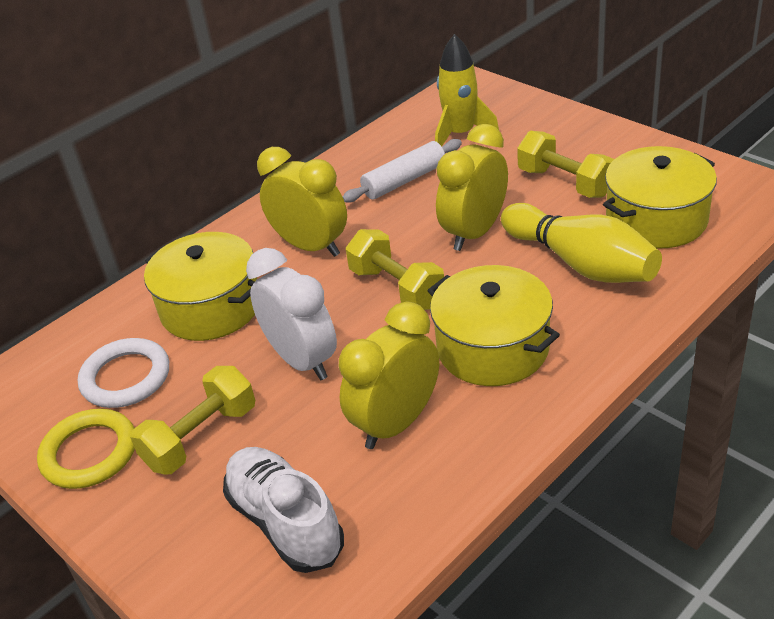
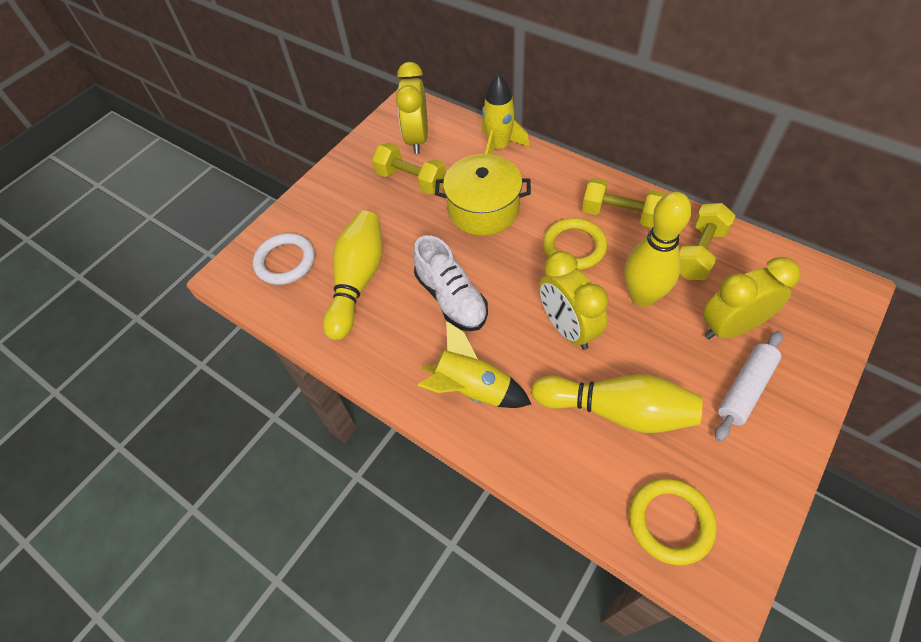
white clock: 1 -> 0
yellow bowling pin: 1 -> 3
yellow pot: 3 -> 1
yellow ring: 1 -> 2
yellow rocket: 1 -> 2

